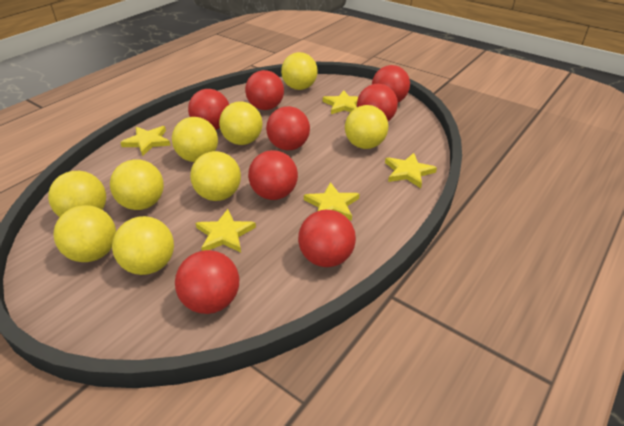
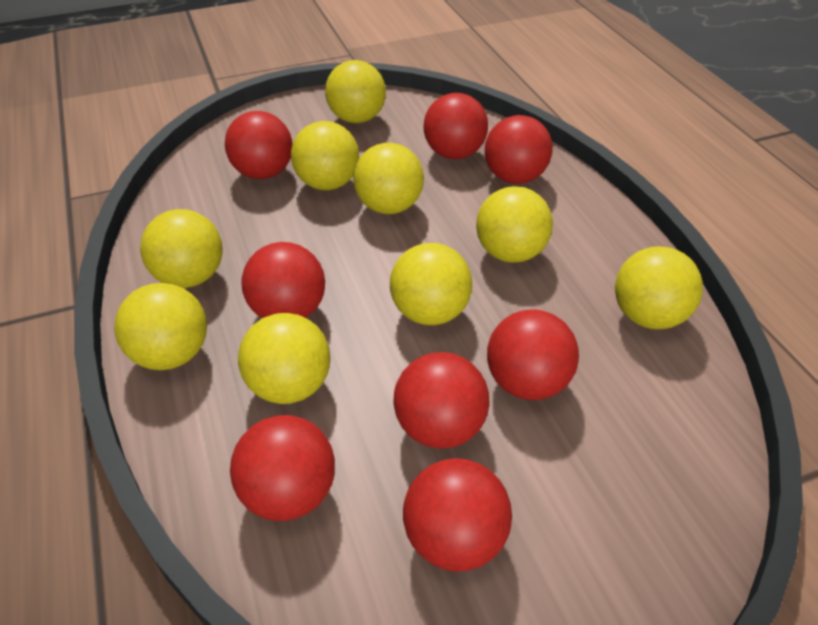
yellow star: 5 -> 0

